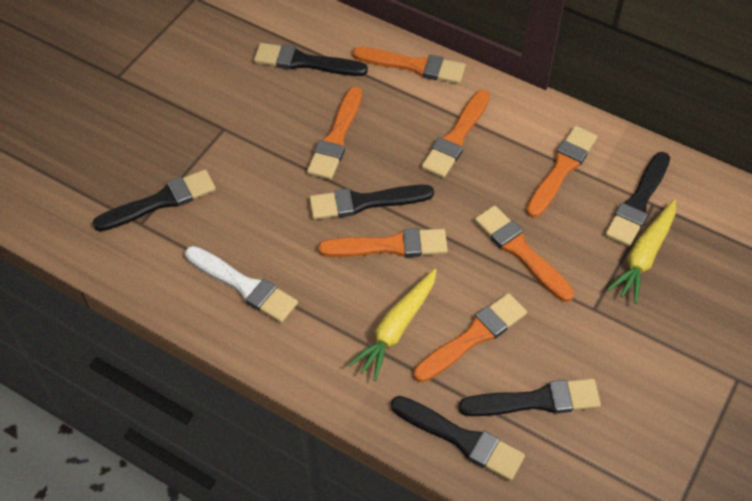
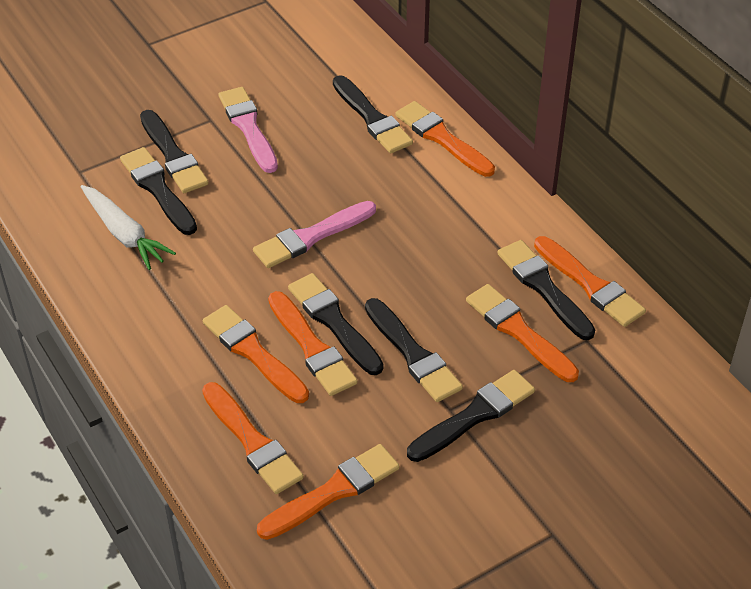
black brush: 6 -> 7
pink brush: 0 -> 2
white brush: 1 -> 0
white carrot: 0 -> 1
yellow carrot: 2 -> 0

